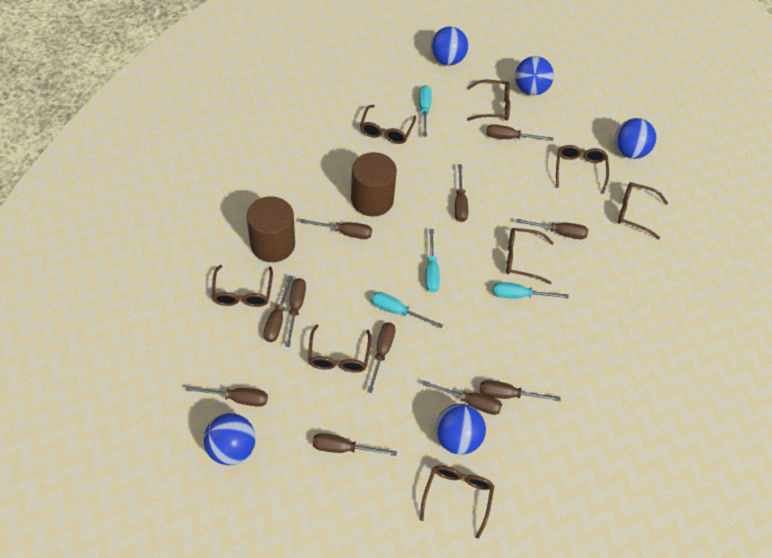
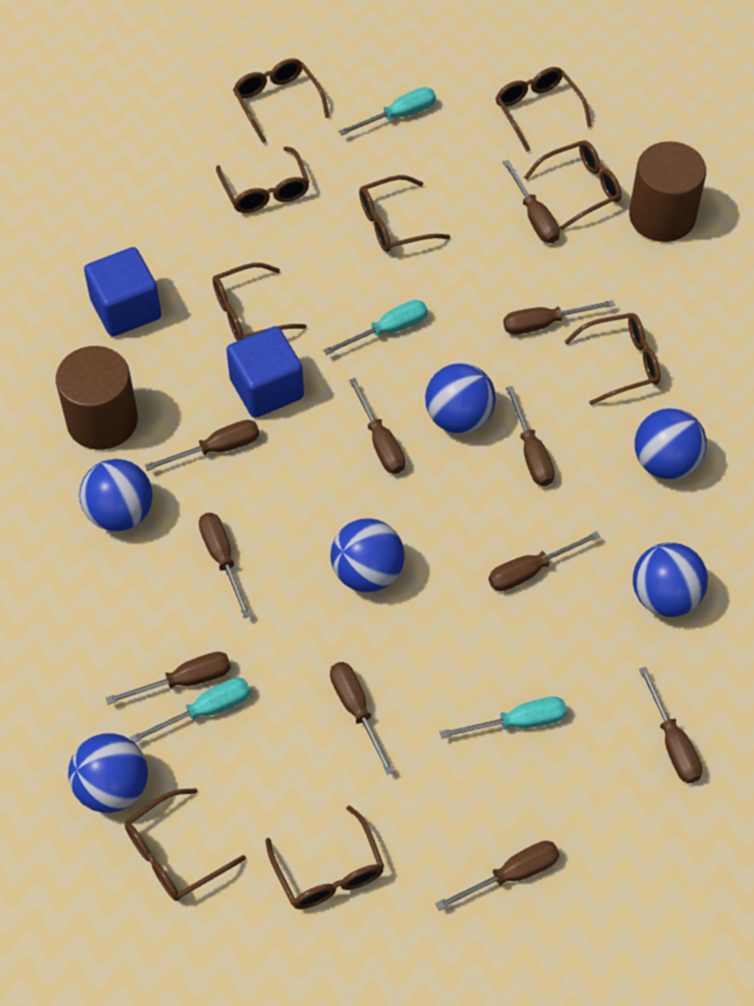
blue ball: 5 -> 6
blue cube: 0 -> 2
brown glasses: 8 -> 9

